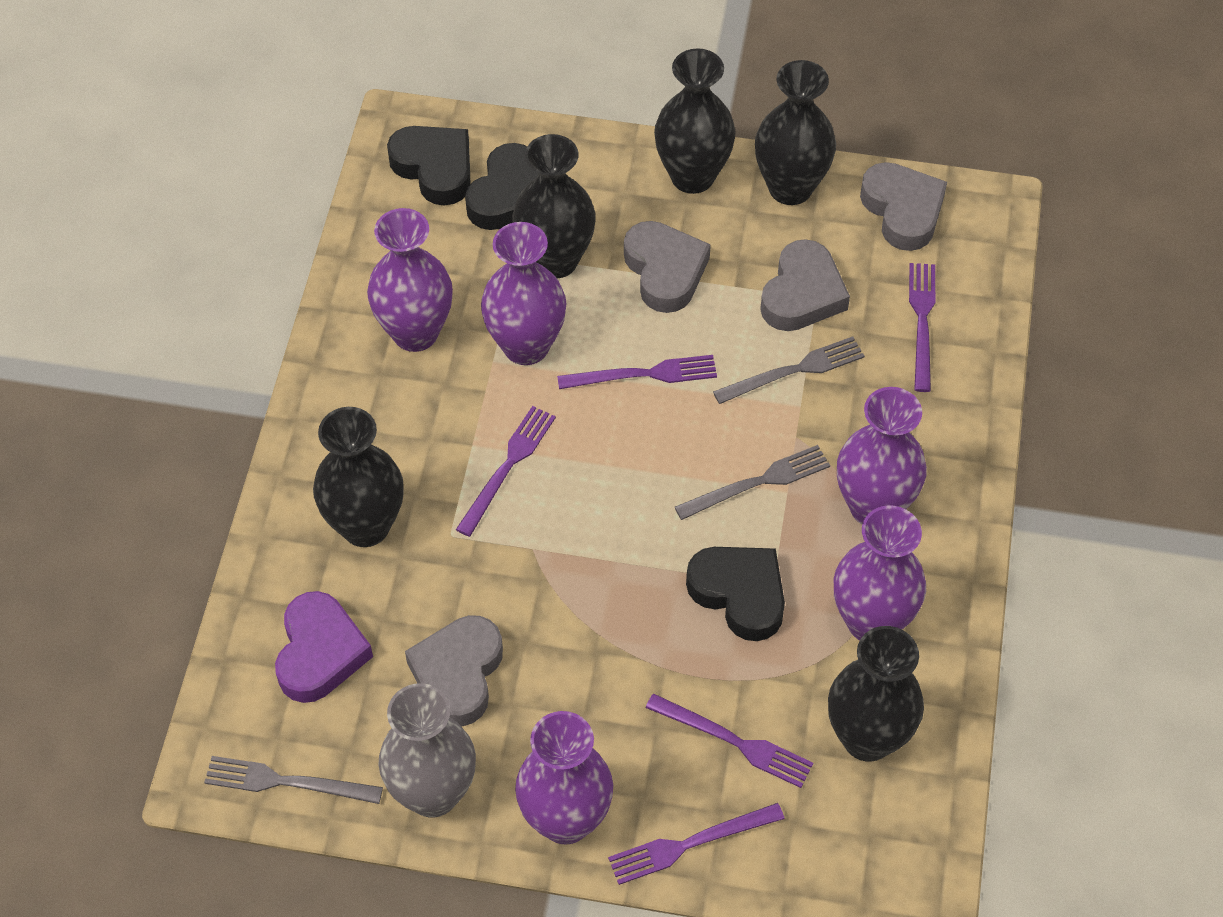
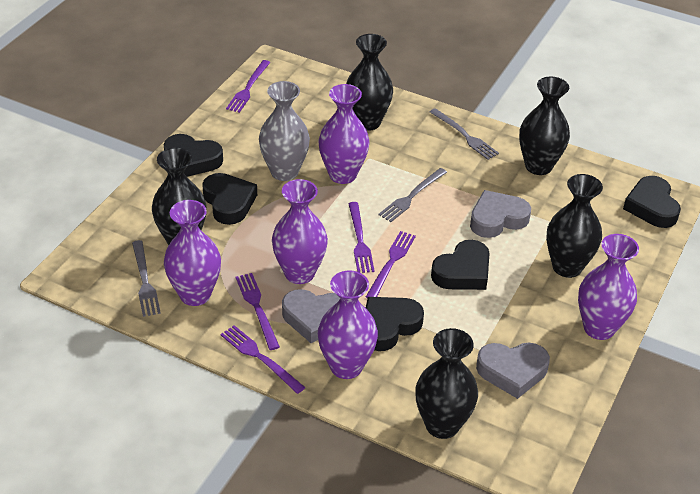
black heart: 3 -> 5
grey heart: 4 -> 3
purple heart: 1 -> 0

